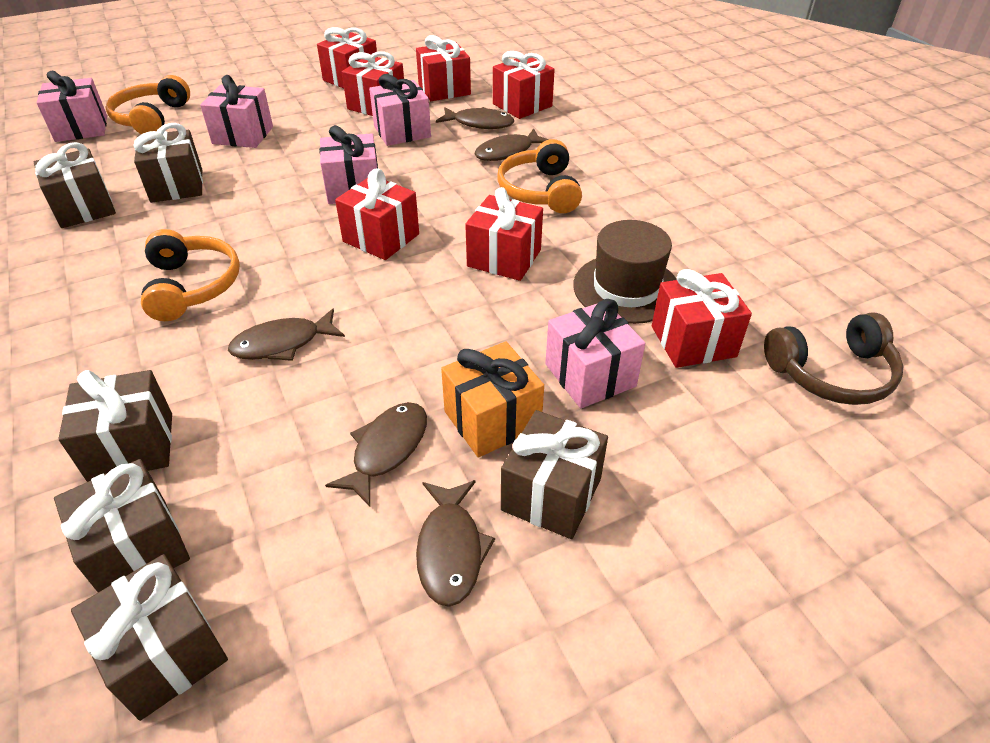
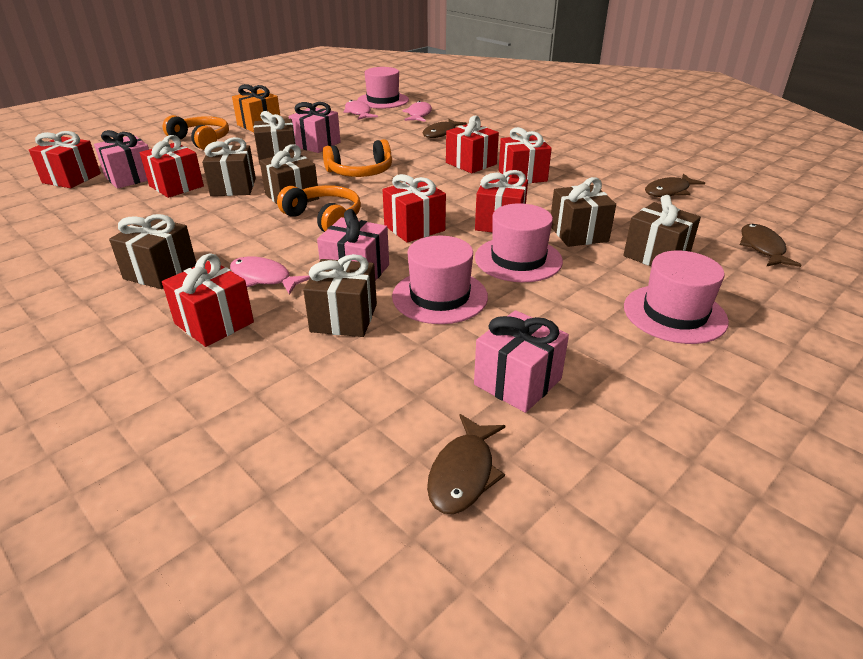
brown fish: 5 -> 4
brown gift: 6 -> 7
brown hat: 1 -> 0
brown headphones: 1 -> 0
pink fish: 0 -> 3
pink gift: 5 -> 4
pink hat: 0 -> 4

